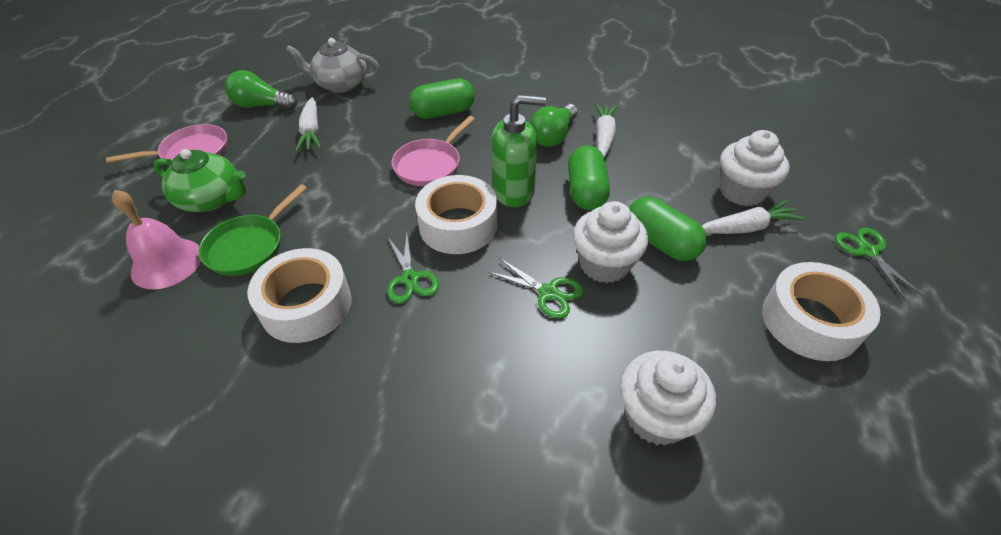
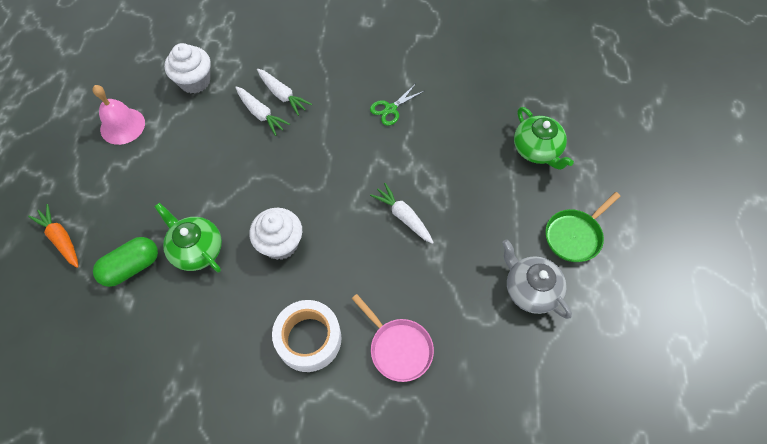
green capsule: 3 -> 1
green light bulb: 2 -> 0
green scissors: 3 -> 1
green soap dispenser: 1 -> 0
green teapot: 1 -> 2
orange carrot: 0 -> 1
pink pan: 2 -> 1
white cupcake: 3 -> 2
white tape: 3 -> 1

